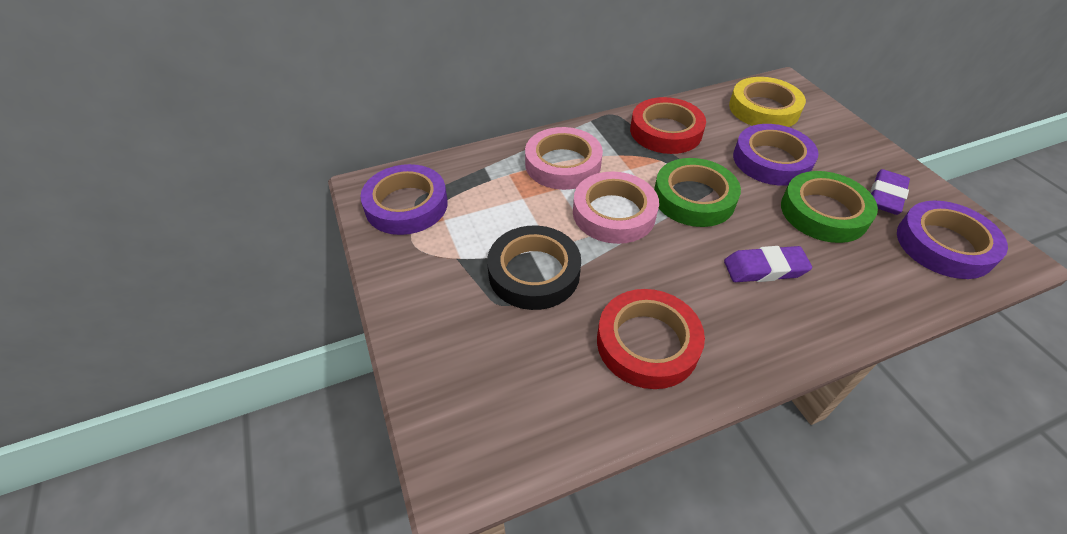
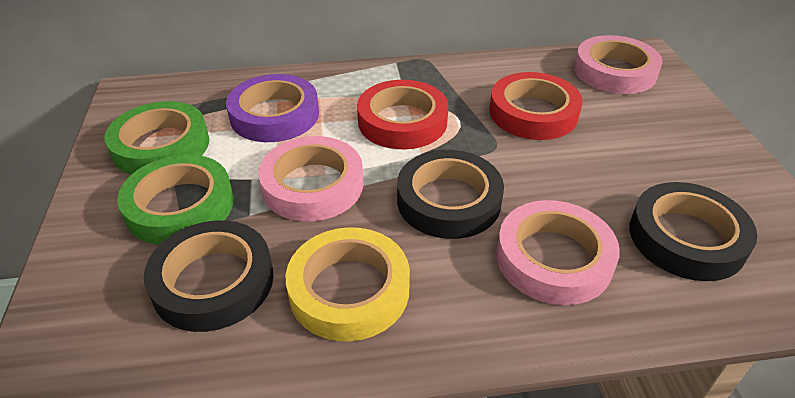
black tape: 1 -> 3
pink tape: 2 -> 3
purple eraser: 2 -> 0
purple tape: 3 -> 1

